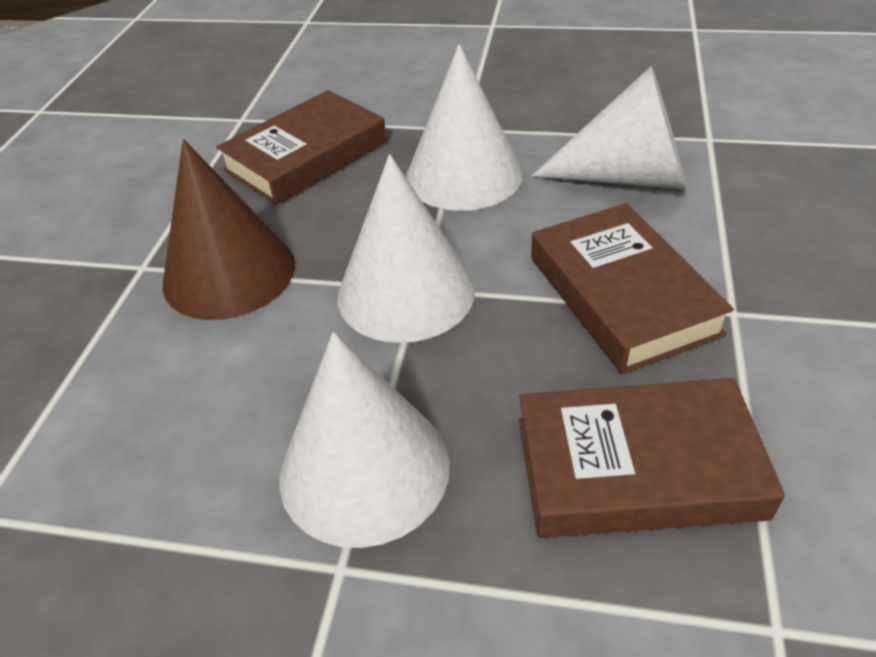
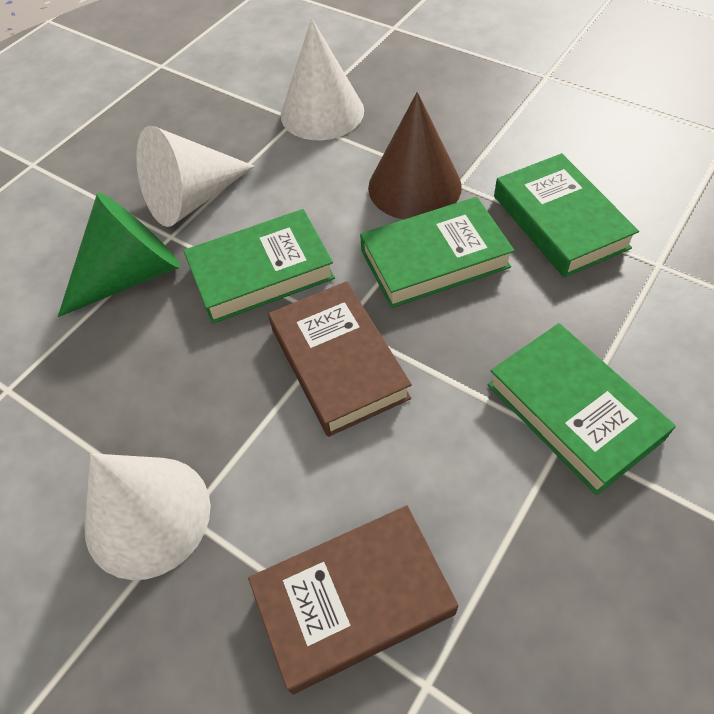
brown book: 3 -> 2
green book: 0 -> 4
green cone: 0 -> 1
white cone: 4 -> 3

